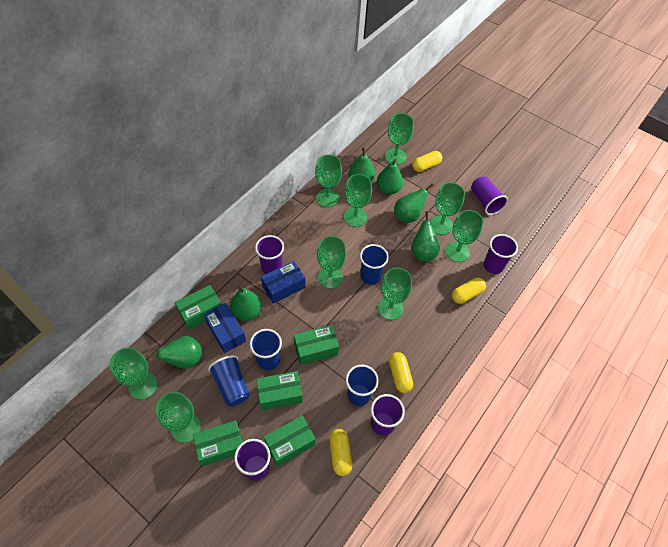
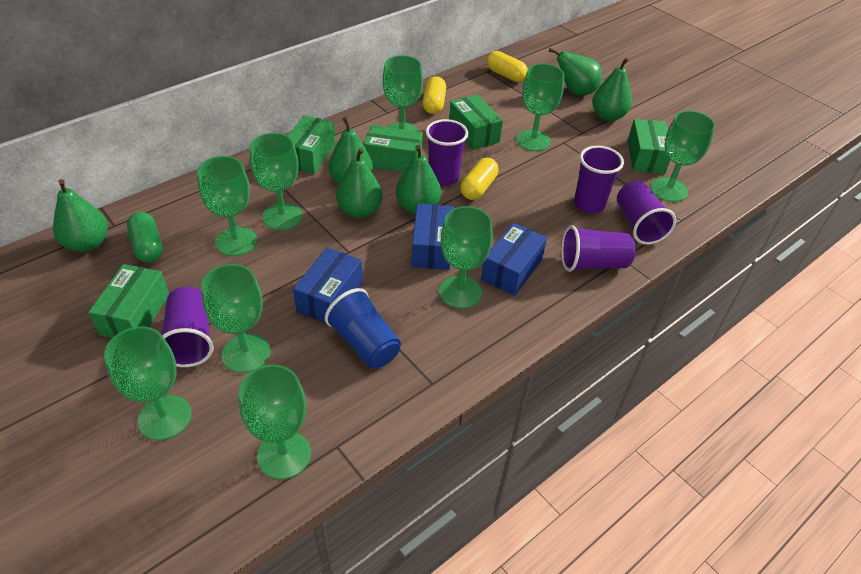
blue box: 2 -> 3
blue cup: 4 -> 1
green capsule: 0 -> 1
yellow capsule: 4 -> 3

